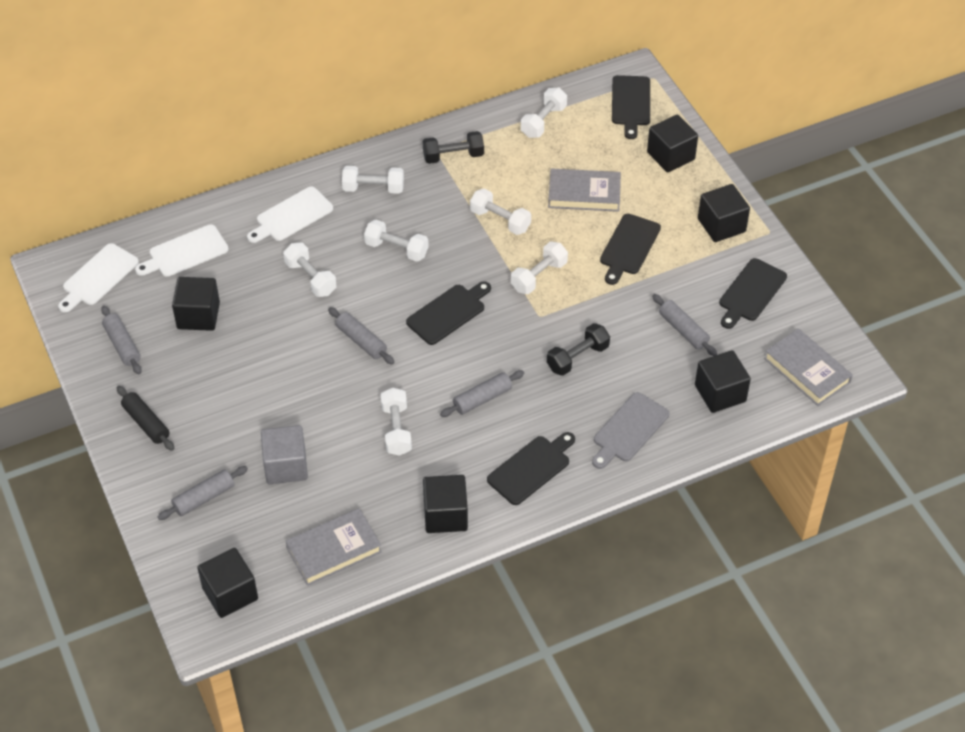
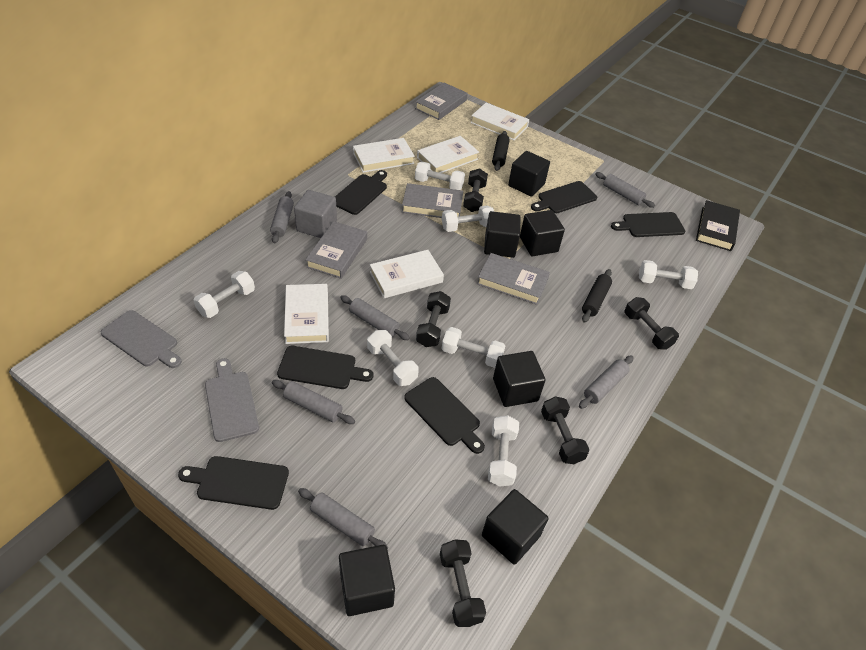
black book: 0 -> 1
black cutting board: 5 -> 6
black dumbbell: 2 -> 5
black rolling pin: 1 -> 2
grey book: 3 -> 4
grey cutting board: 1 -> 2
grey rolling pin: 5 -> 6
white book: 0 -> 5
white cutting board: 3 -> 0

